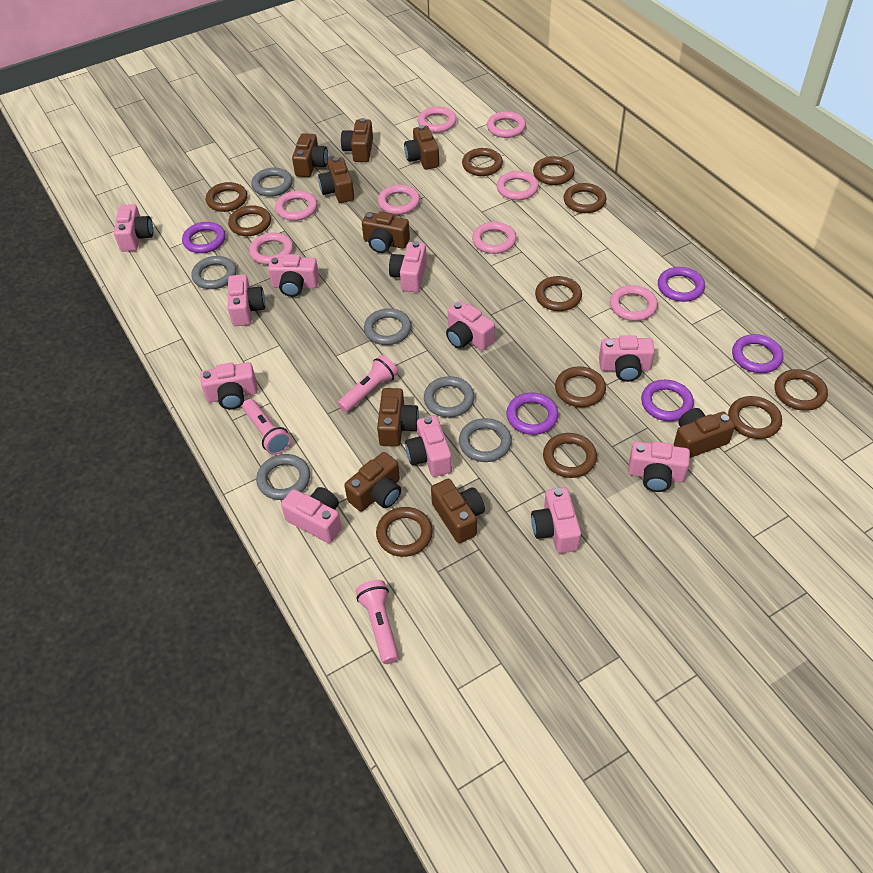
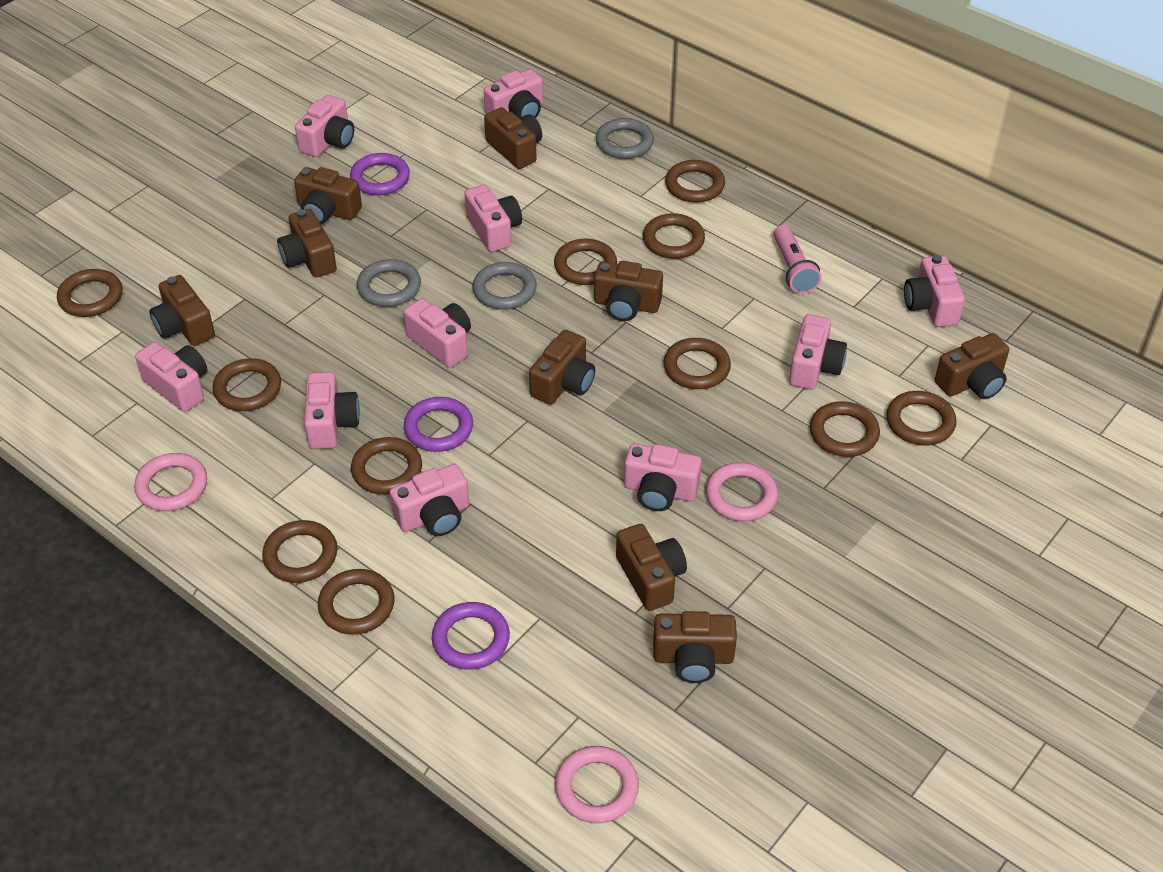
grey ring: 6 -> 3
pink camera: 11 -> 10
pink flashlight: 3 -> 1
pink ring: 8 -> 3
purple ring: 5 -> 3

